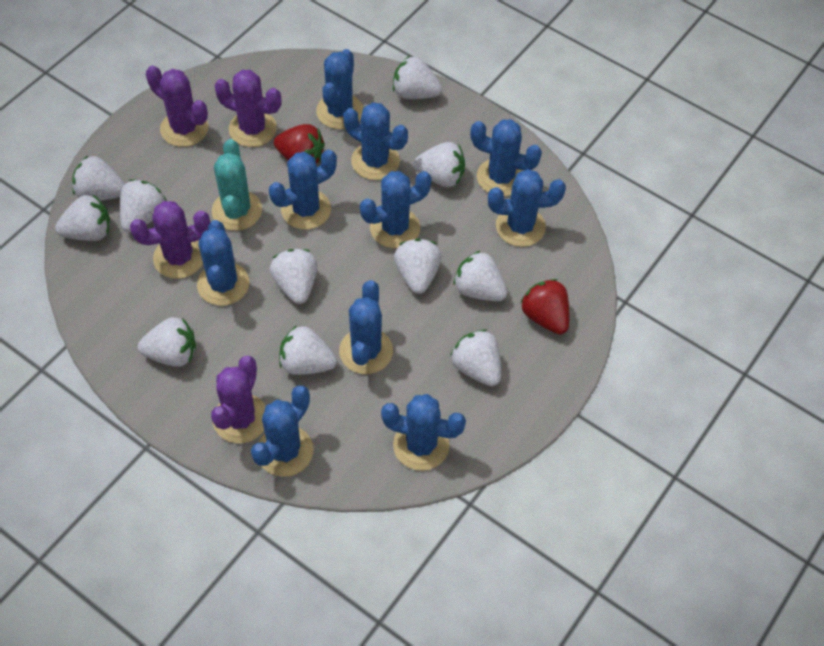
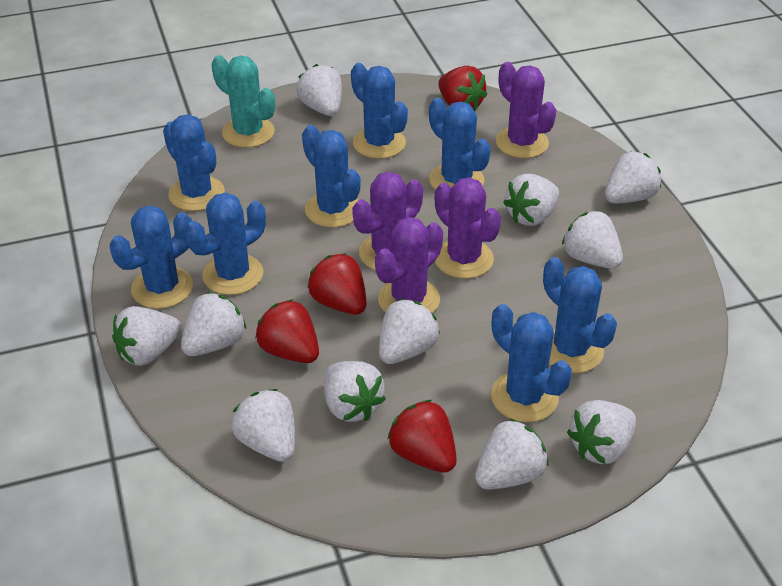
blue cactus: 10 -> 8
red strawberry: 2 -> 4

